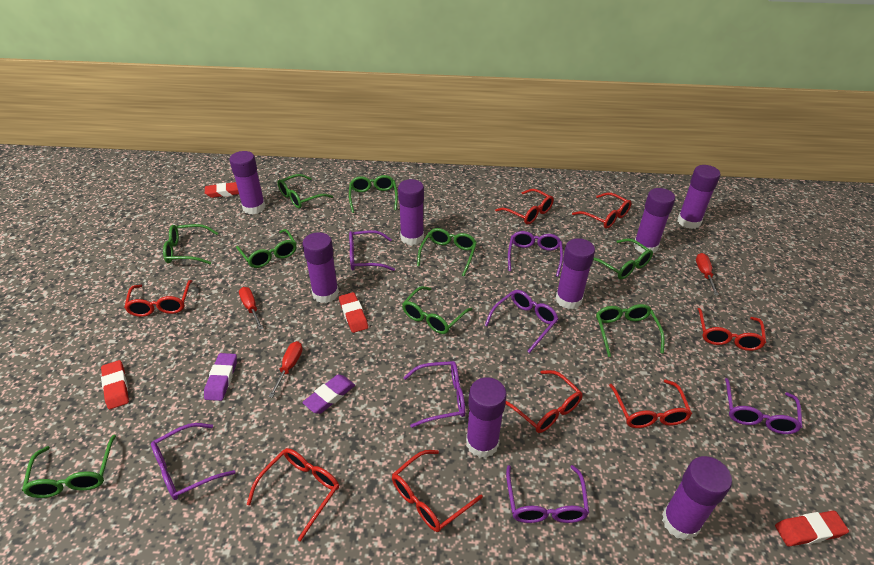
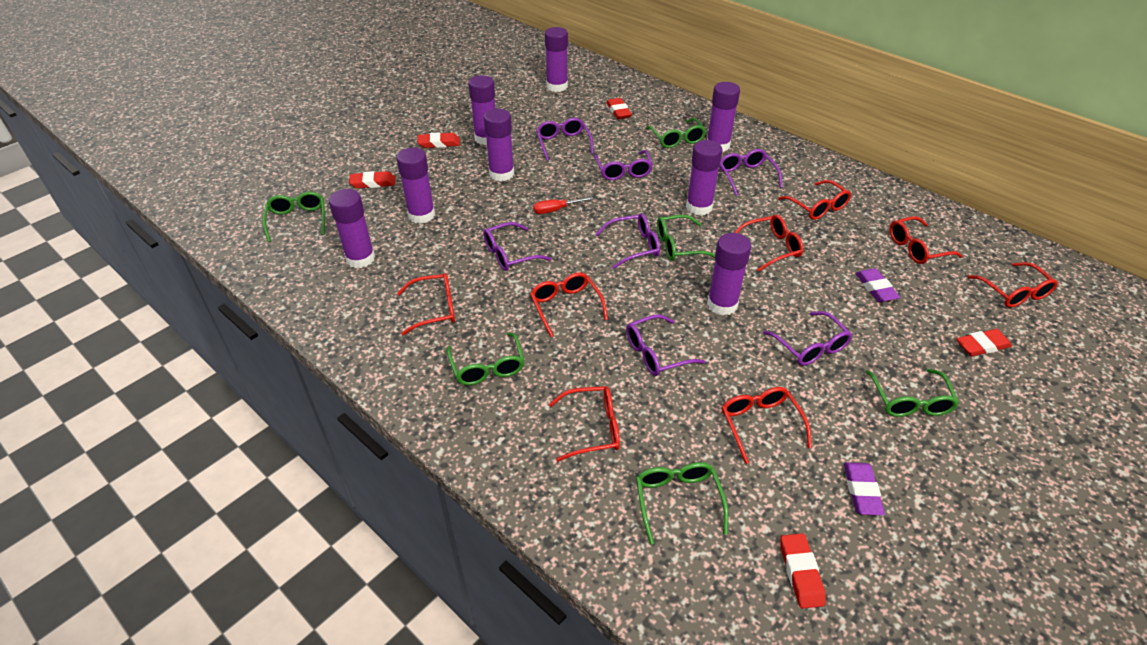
green glasses: 9 -> 6
red eraser: 4 -> 5
red screwdriver: 3 -> 1

